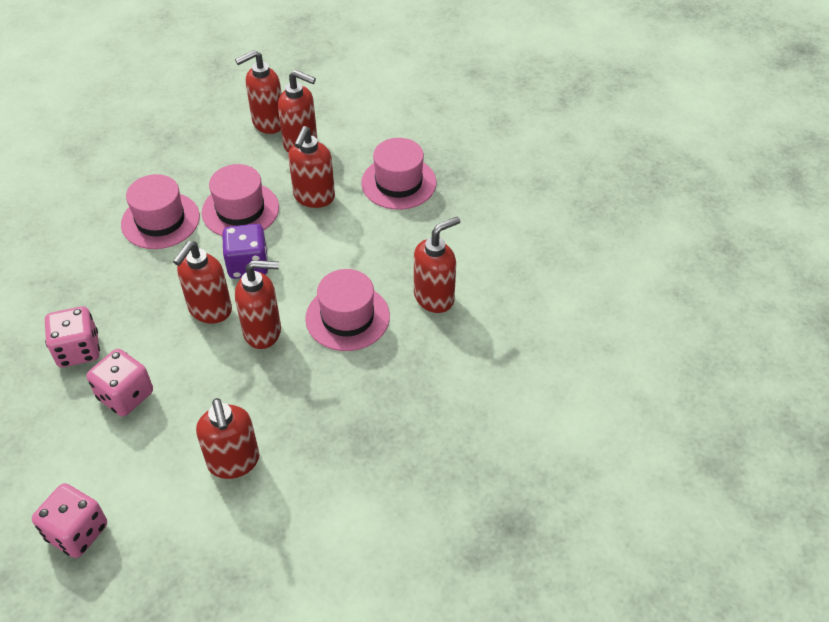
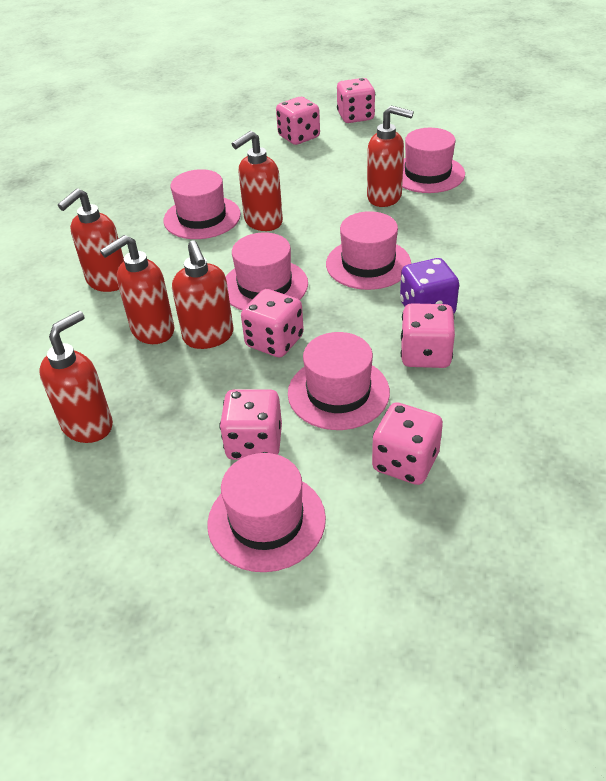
pink dice: 3 -> 6
pink hat: 4 -> 6
red soap dispenser: 7 -> 6

